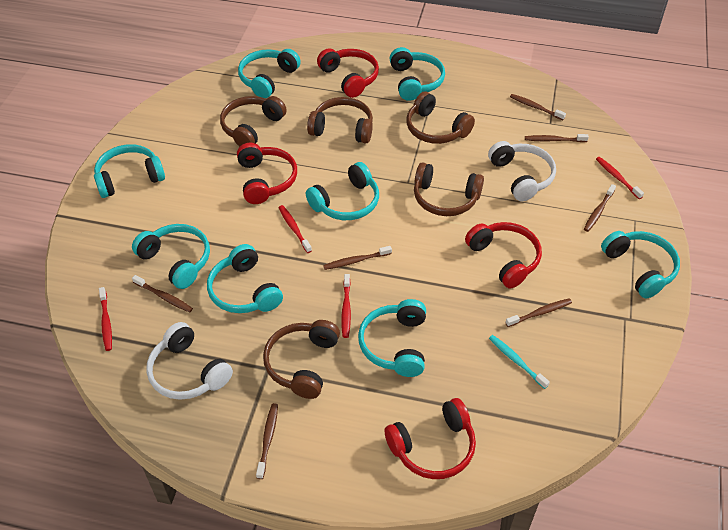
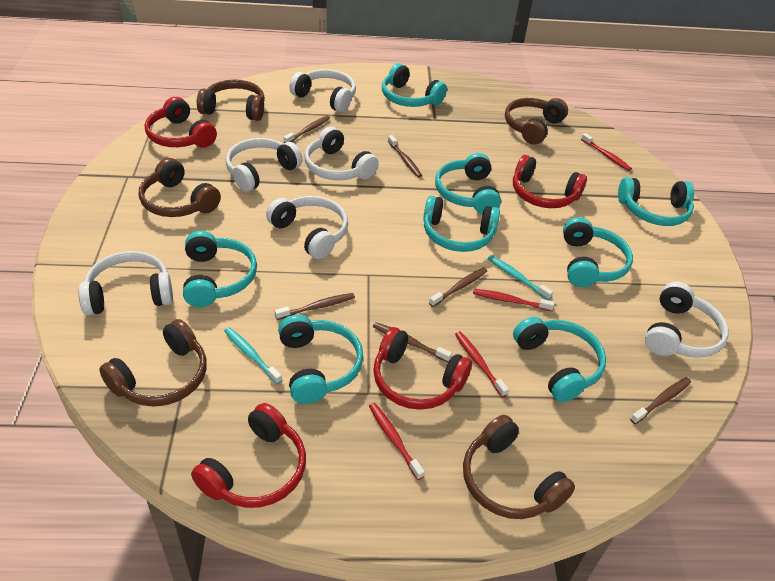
brown toothbrush: 7 -> 6
turquoise toothbrush: 1 -> 2
white headphones: 2 -> 6

